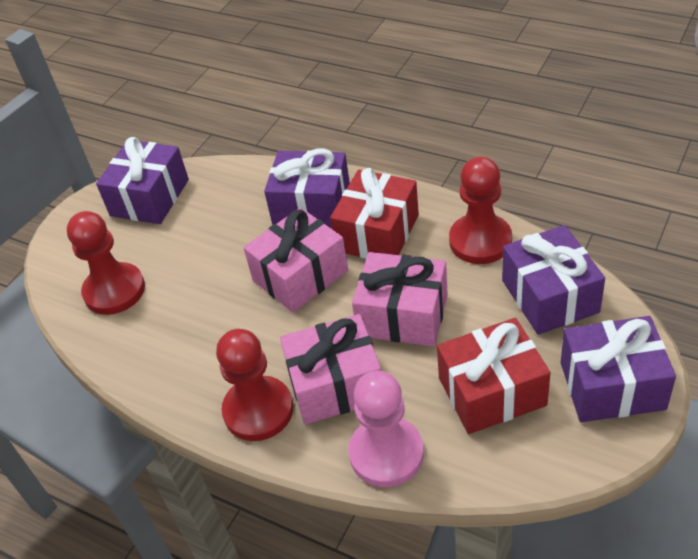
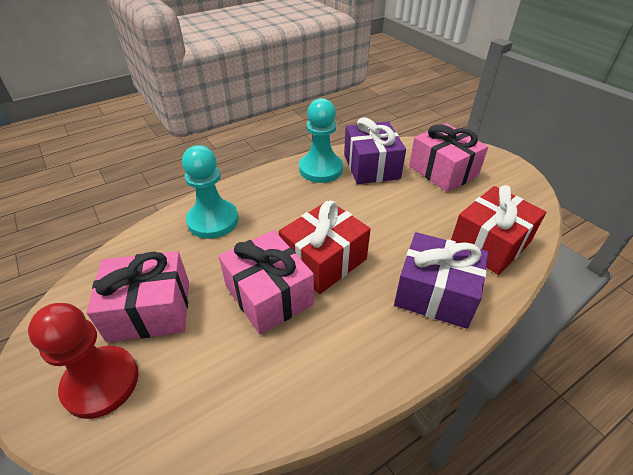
pink pawn: 1 -> 0
purple gift: 4 -> 2
red pawn: 3 -> 1
turquoise pawn: 0 -> 2

